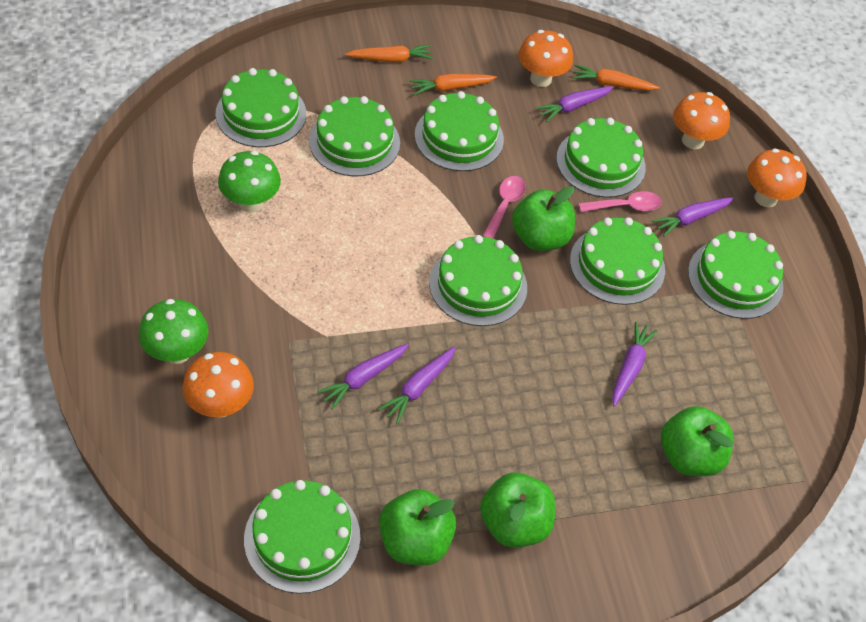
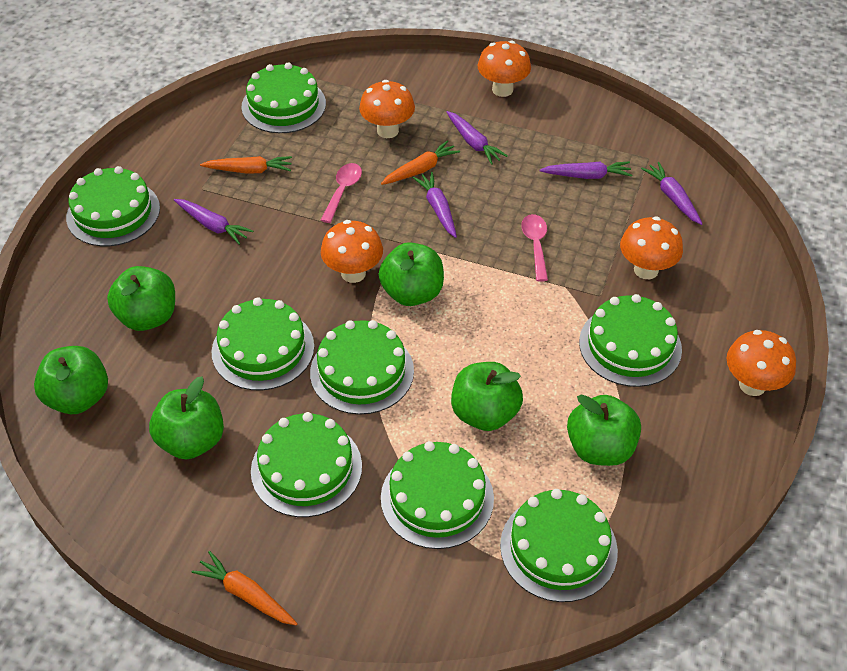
green apple: 4 -> 6
green mushroom: 2 -> 0
orange mushroom: 4 -> 5

